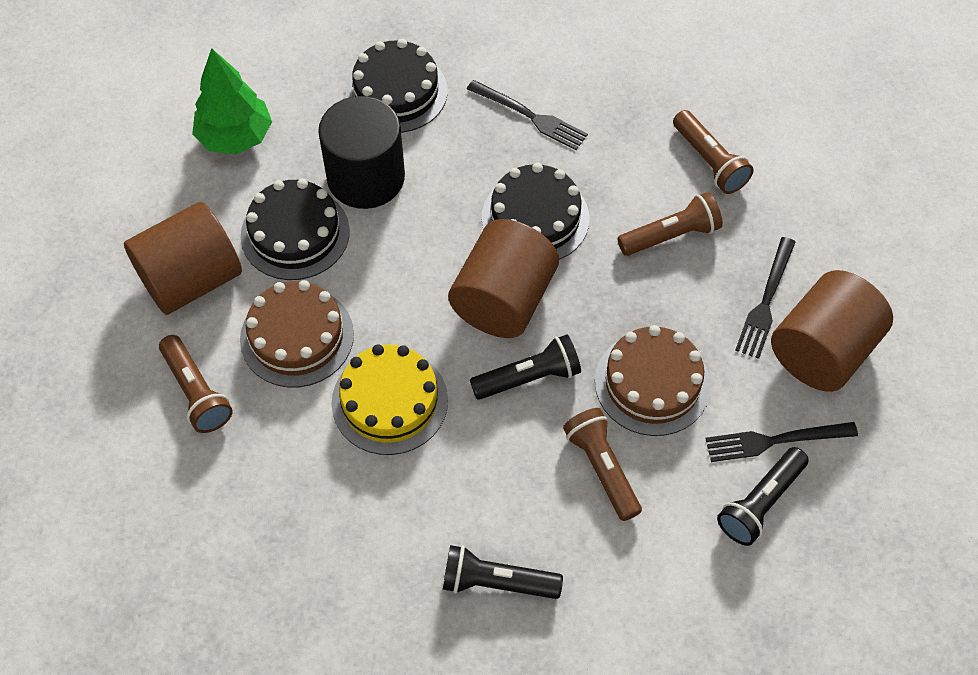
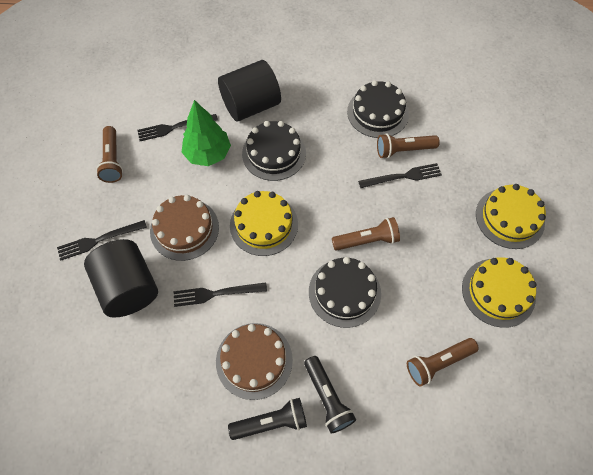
black cylinder: 1 -> 2
black flashlight: 3 -> 2
black fork: 3 -> 4
brown cylinder: 3 -> 0
yellow cake: 1 -> 3

